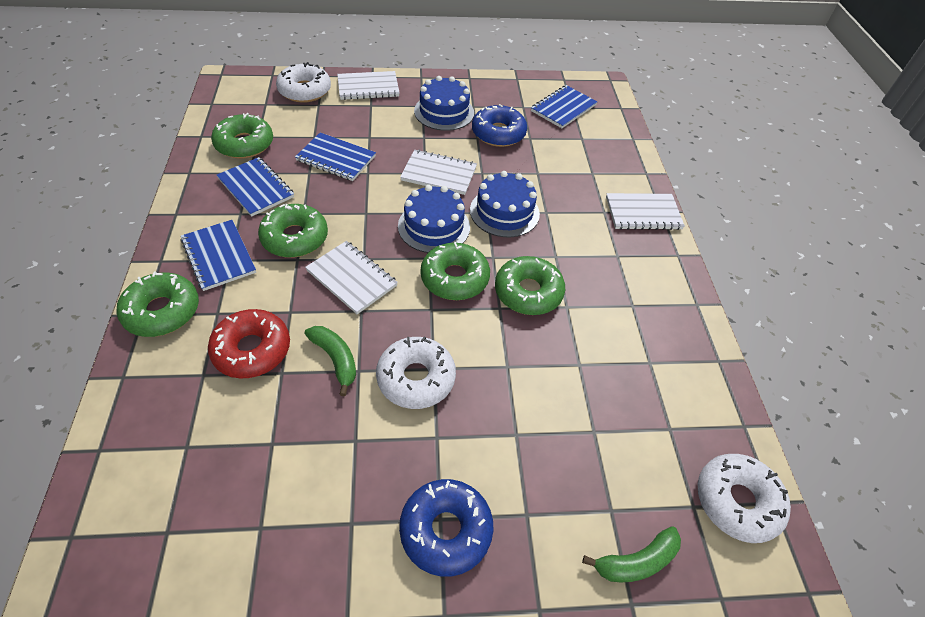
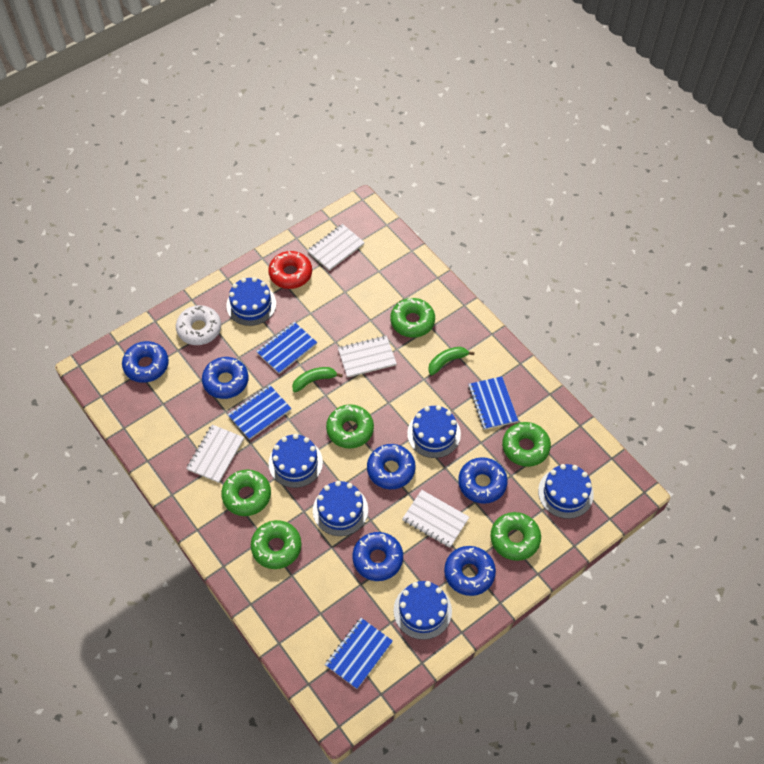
blue cake: 3 -> 6
blue donut: 2 -> 6
green donut: 5 -> 6
white donut: 3 -> 1

